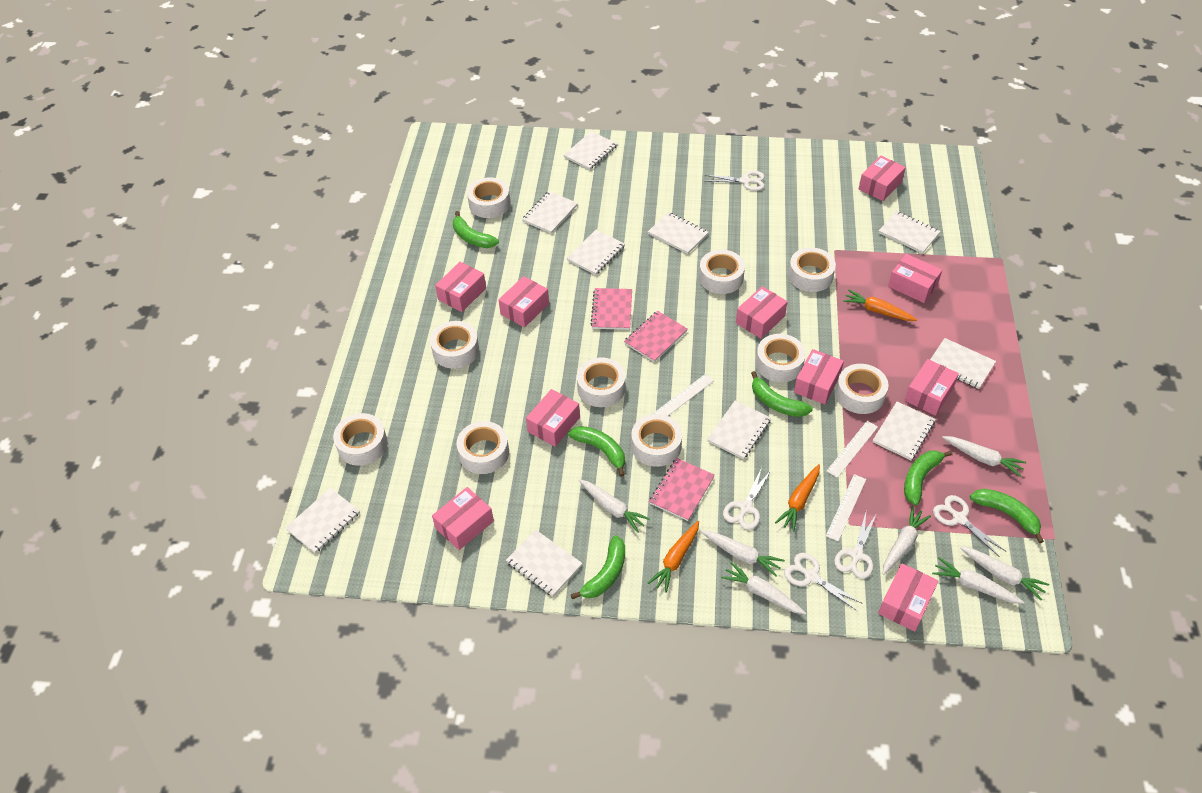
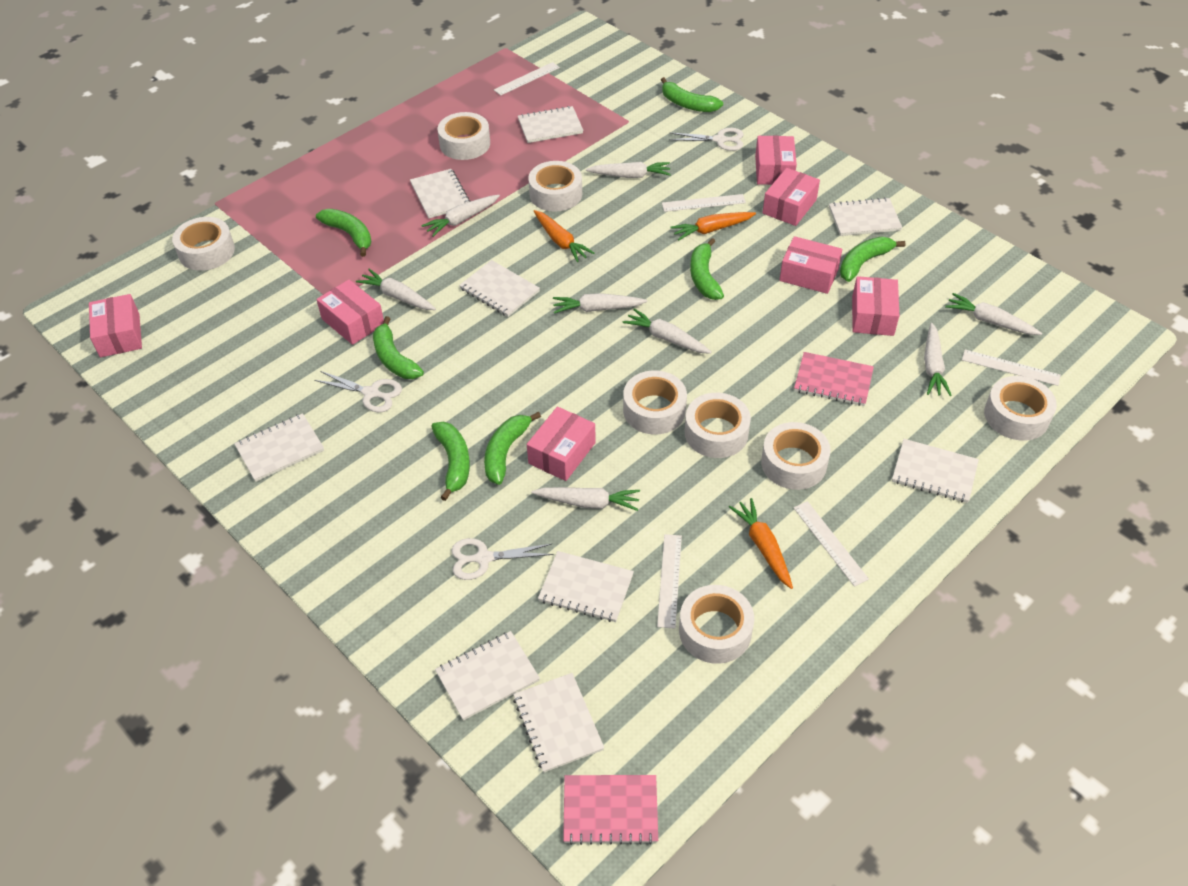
green banana: 6 -> 7
pink box: 10 -> 7
pink notebook: 3 -> 2
white carrot: 7 -> 8
white notebook: 10 -> 9
white ruler: 3 -> 5
white scissors: 5 -> 3
white tape: 10 -> 8

